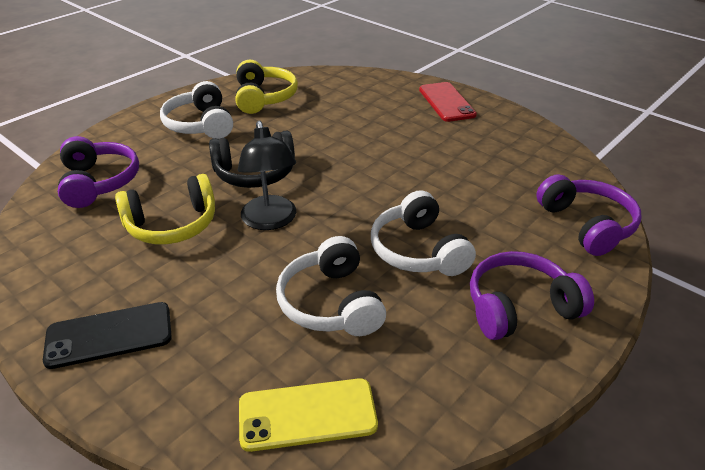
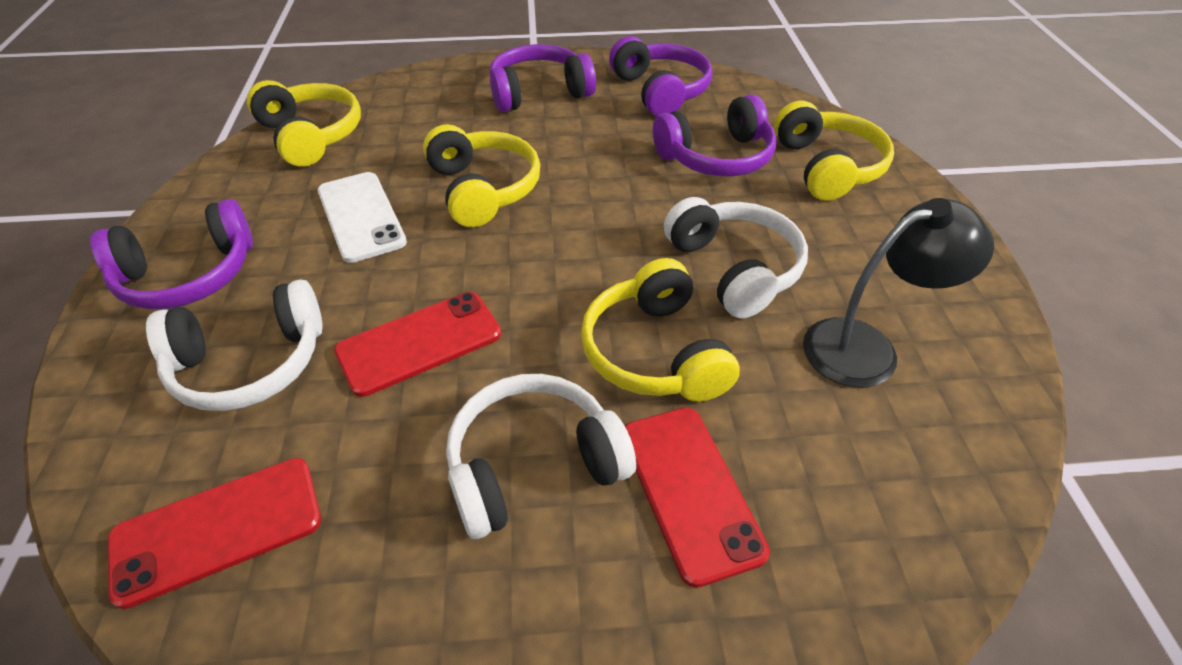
black headphones: 1 -> 0
black phone: 1 -> 0
purple headphones: 3 -> 4
red phone: 1 -> 3
white phone: 0 -> 1
yellow headphones: 2 -> 4
yellow phone: 1 -> 0

